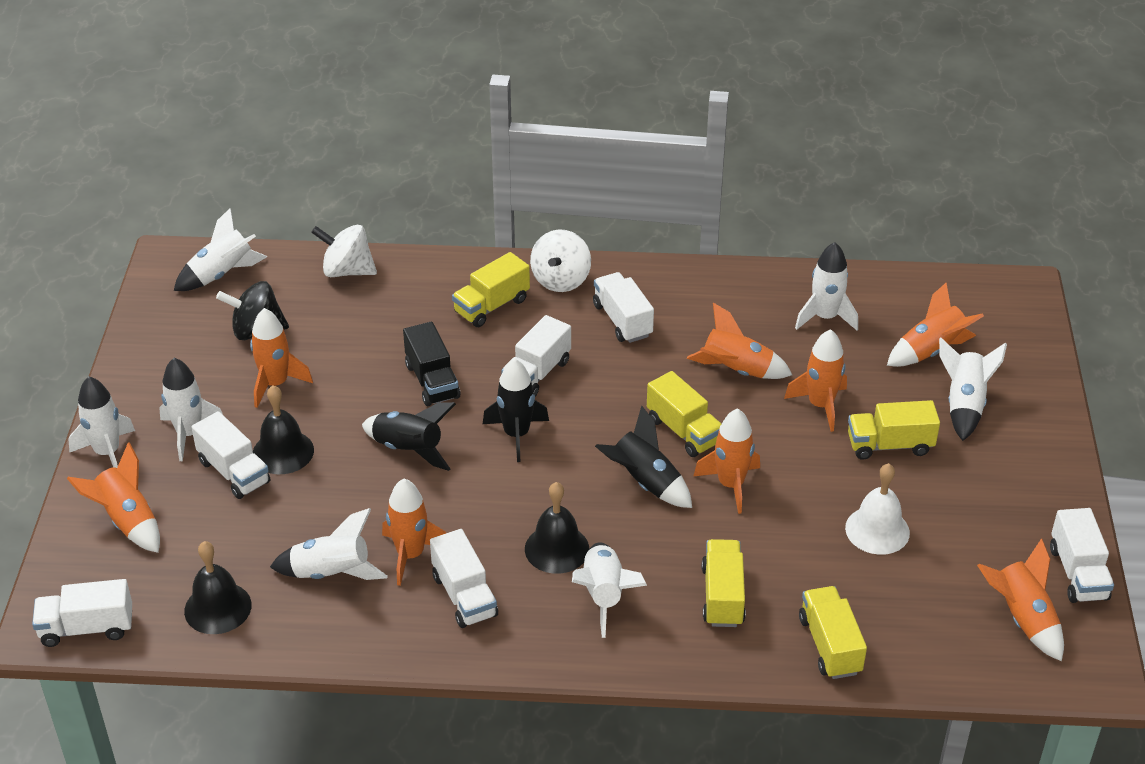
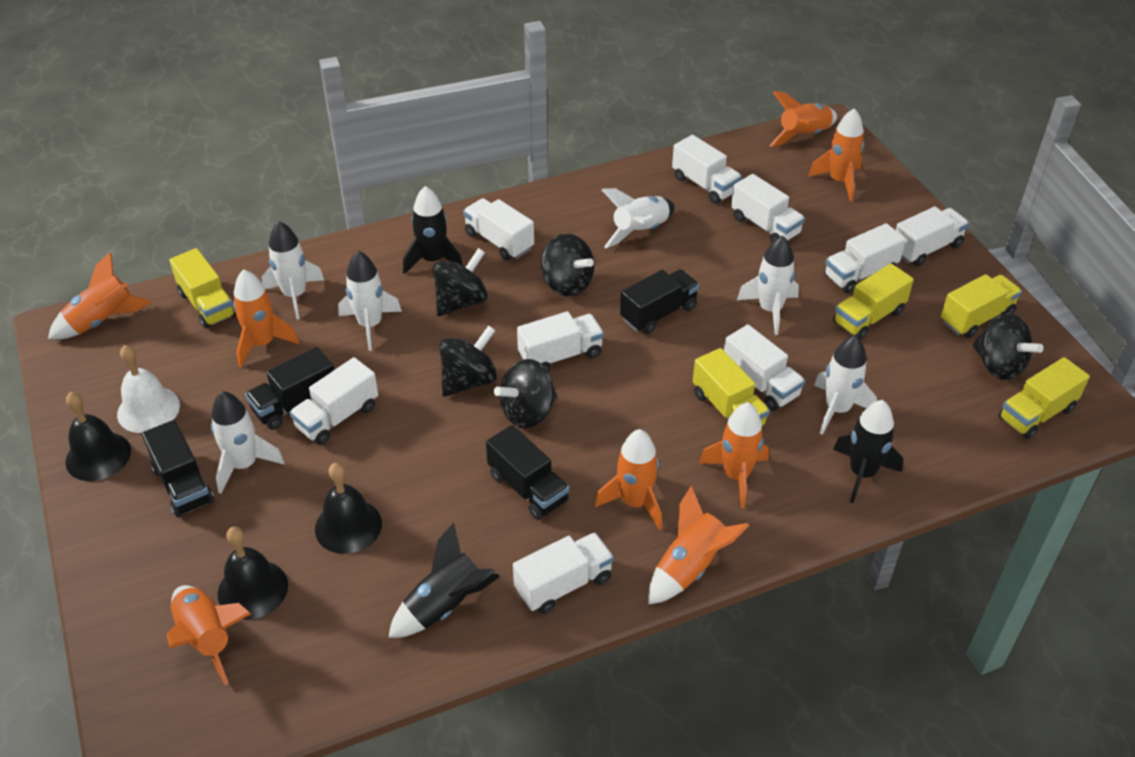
black spinning top: 1 -> 5
black truck: 1 -> 4
white rocket: 7 -> 6
white spinning top: 2 -> 0
white truck: 6 -> 9

